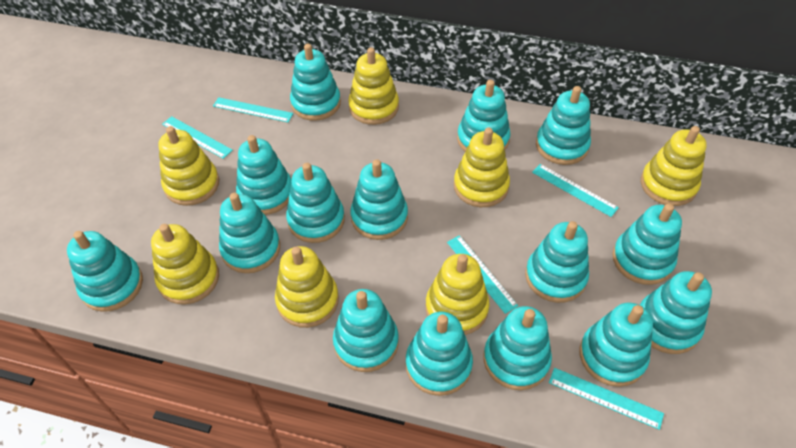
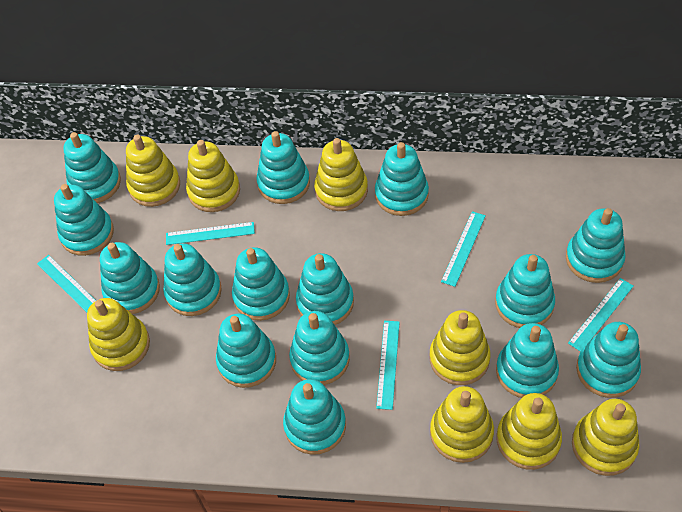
yellow stacking toy: 7 -> 8

